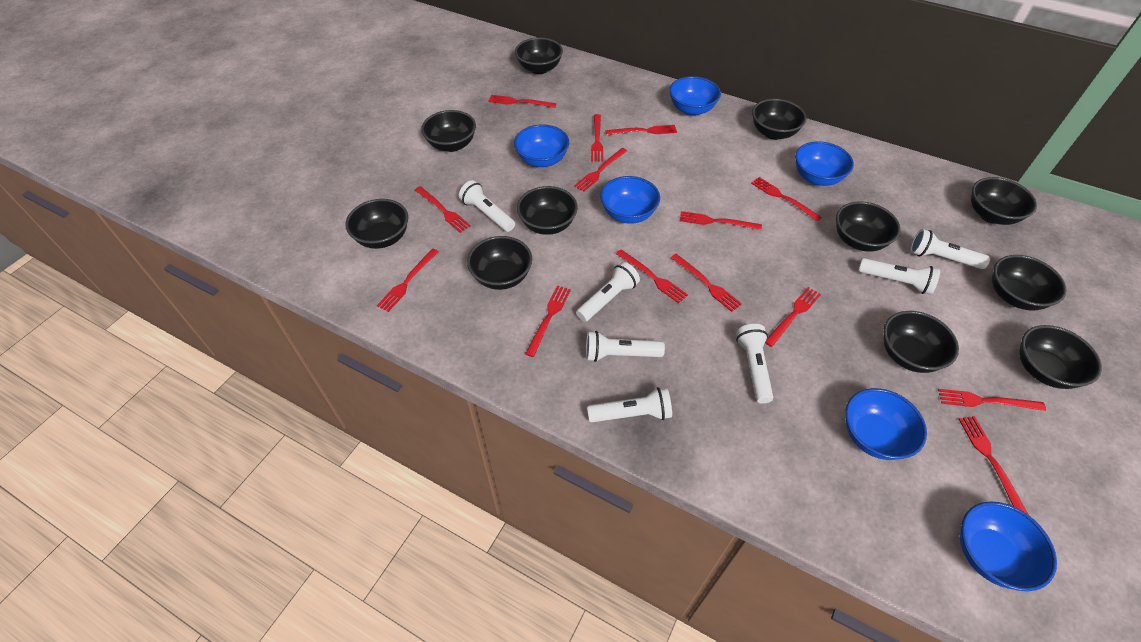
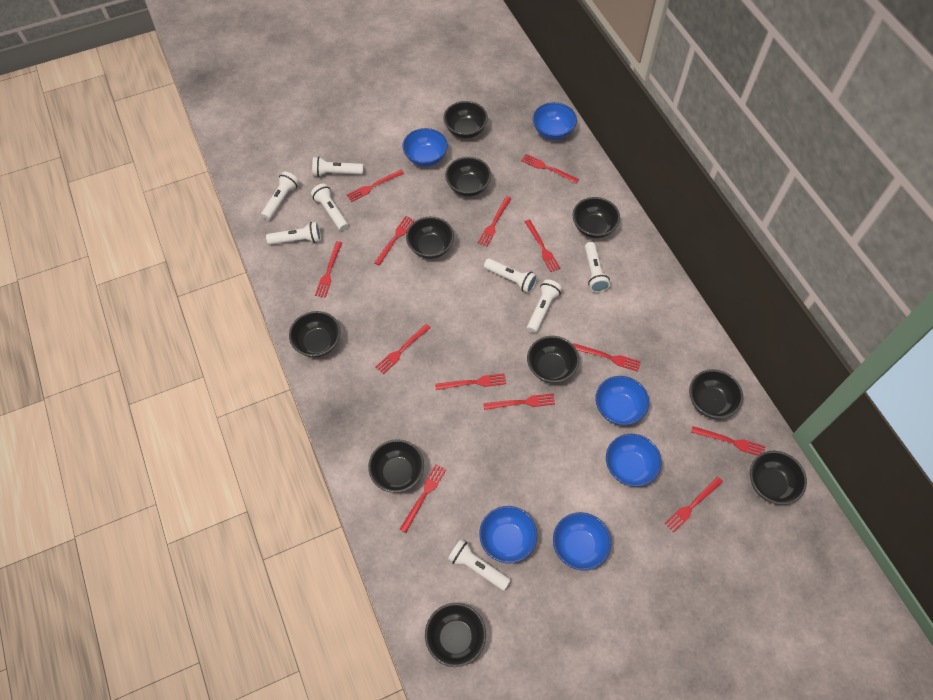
black bowl: 11 -> 10
red fork: 14 -> 13
white flashlight: 7 -> 8

